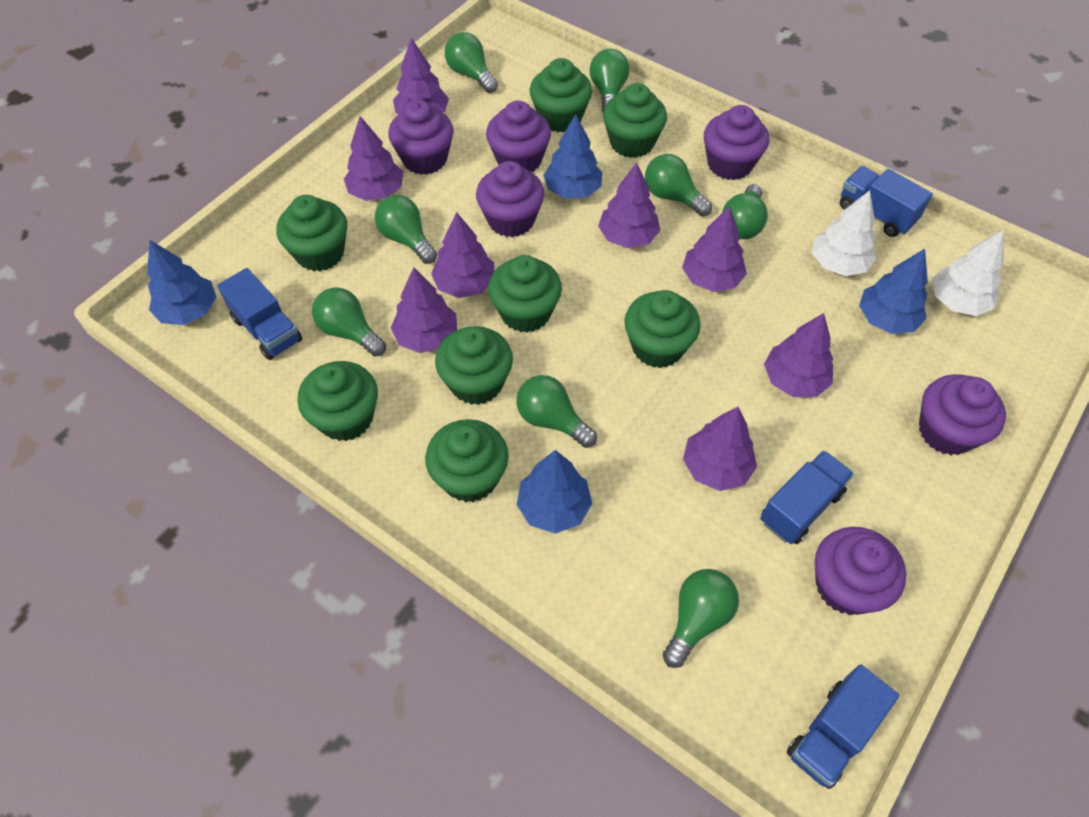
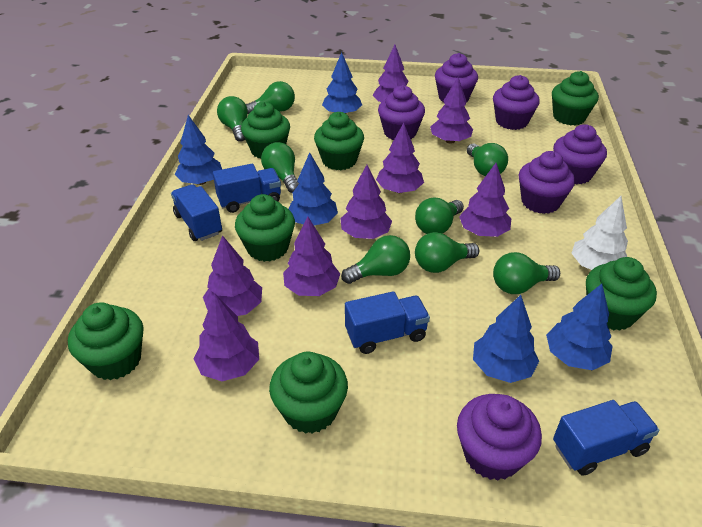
blue tree: 4 -> 5
green cupcake: 8 -> 7
white tree: 2 -> 1

